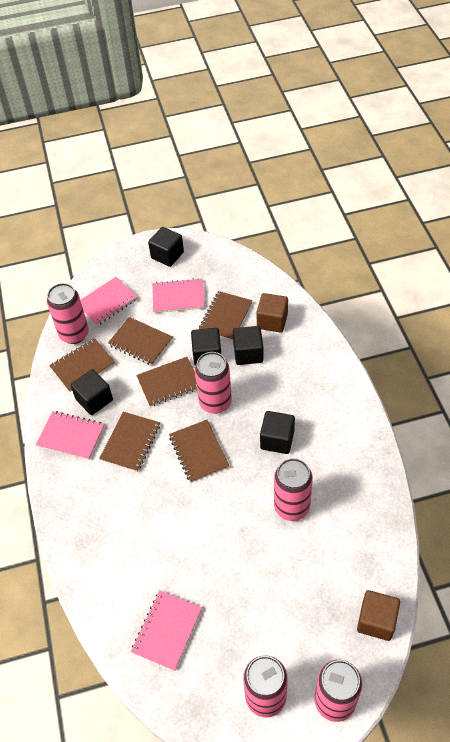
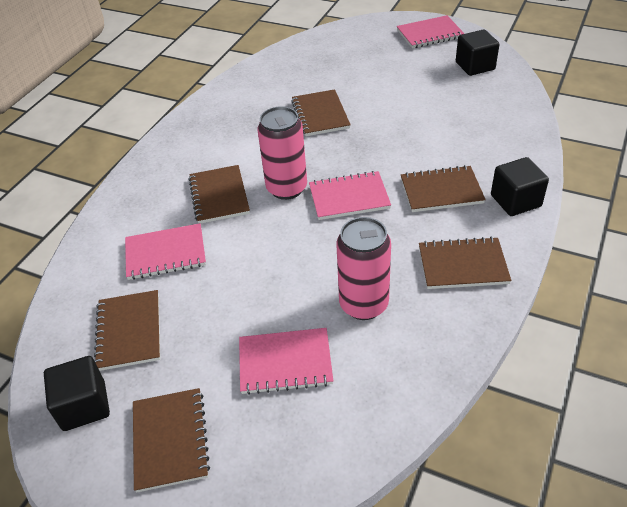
black cube: 5 -> 3
brown cube: 2 -> 0
pink can: 5 -> 2

